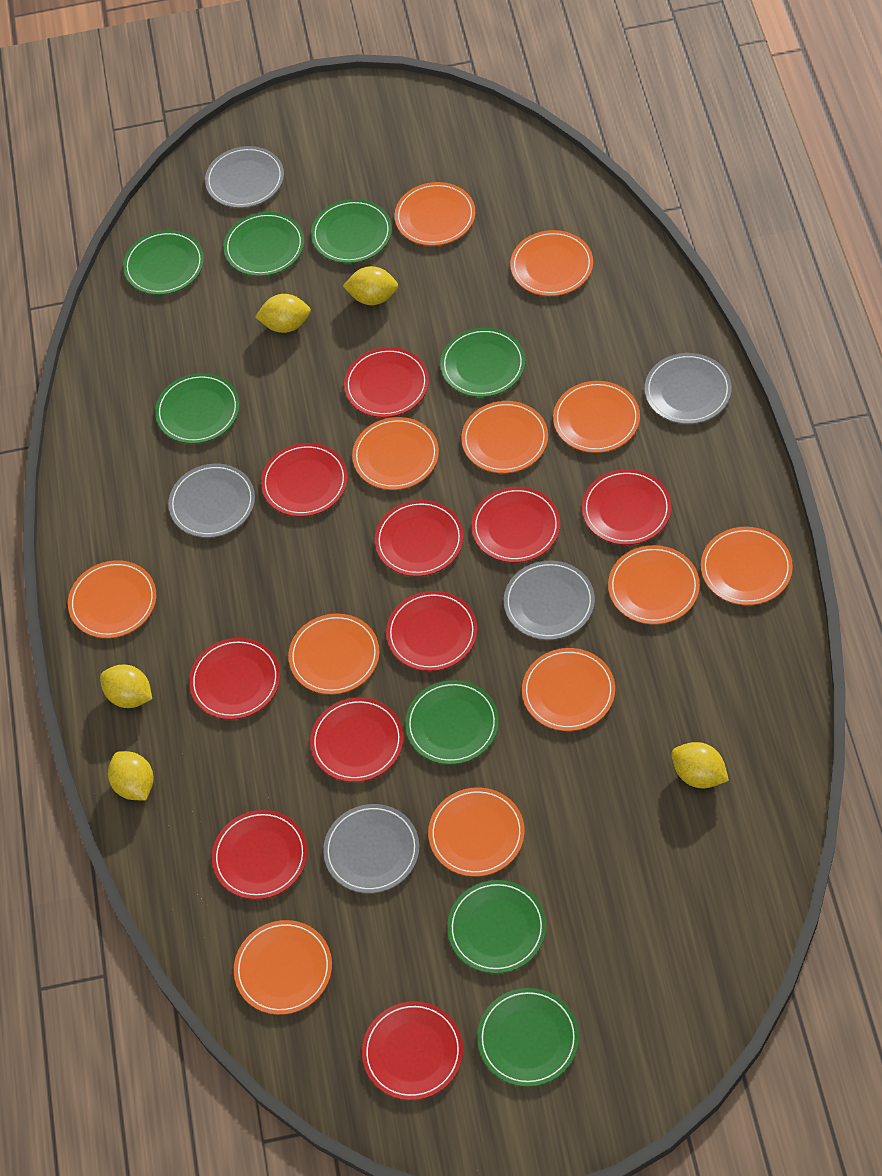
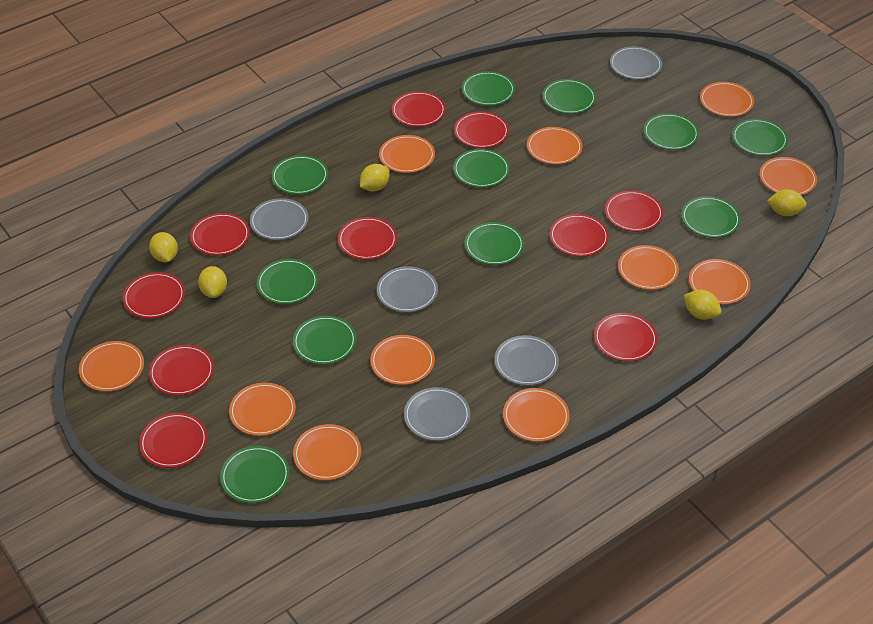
green plate: 8 -> 11
orange plate: 12 -> 11

